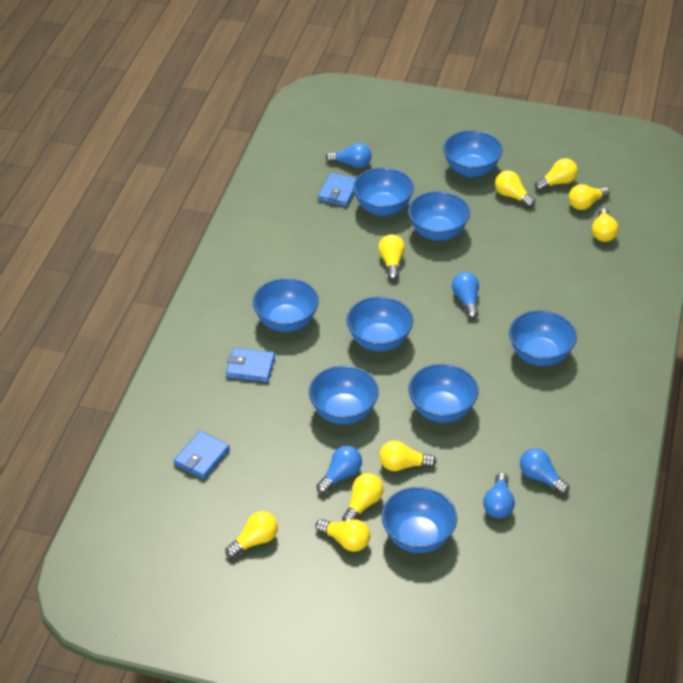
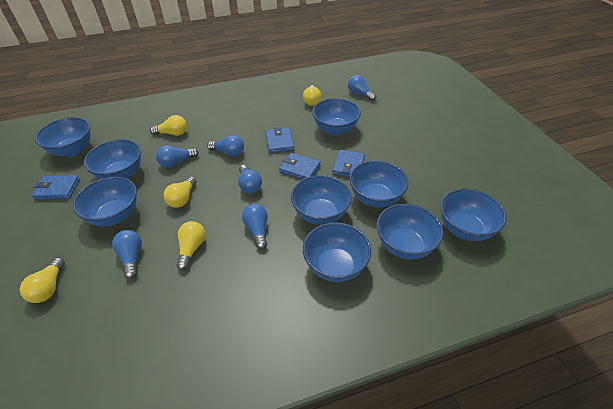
blue light bulb: 5 -> 6
blue wallet: 3 -> 4
yellow light bulb: 9 -> 5

